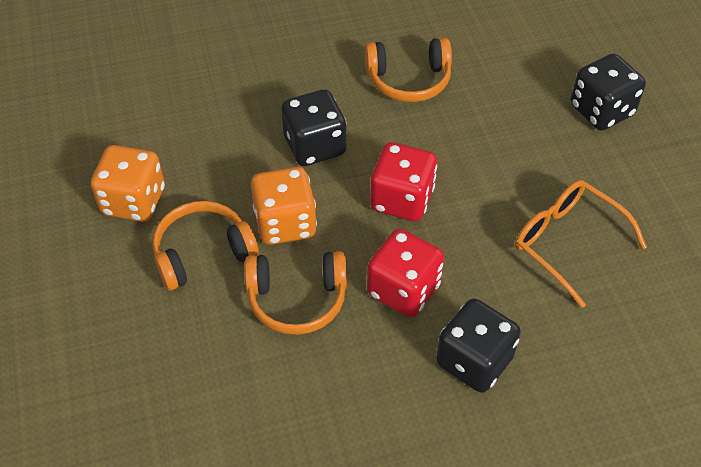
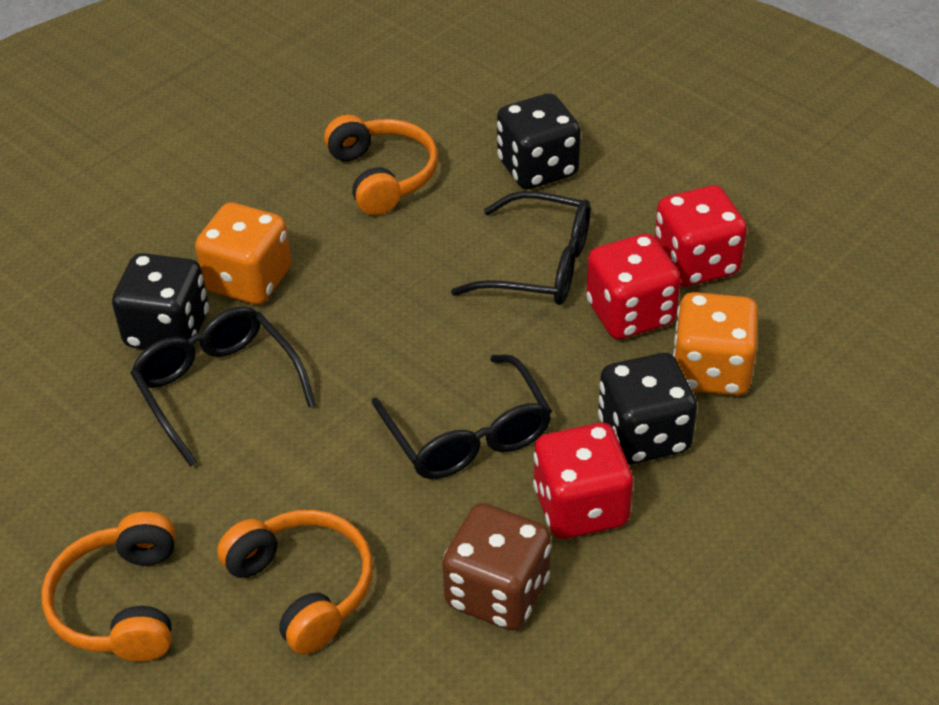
black glasses: 0 -> 3
brown dice: 0 -> 1
orange glasses: 1 -> 0
red dice: 2 -> 3

